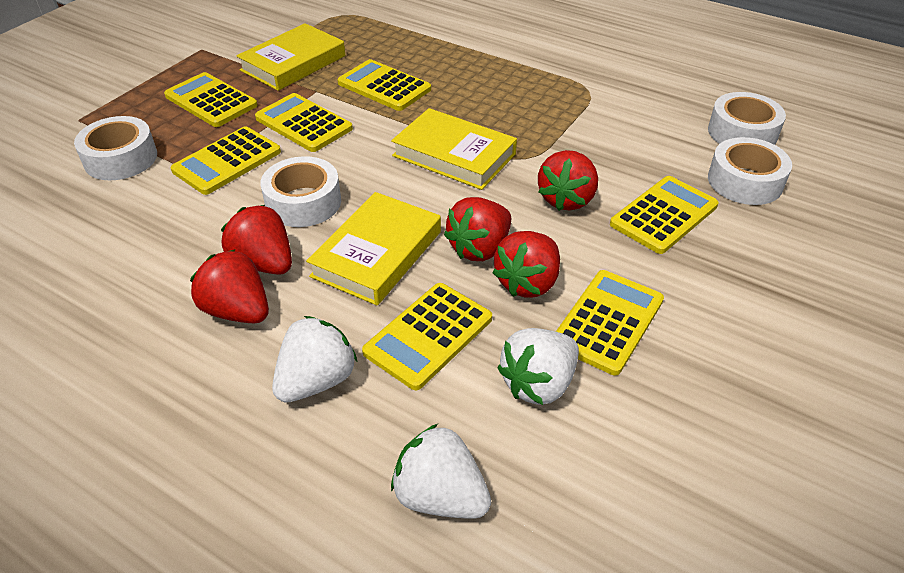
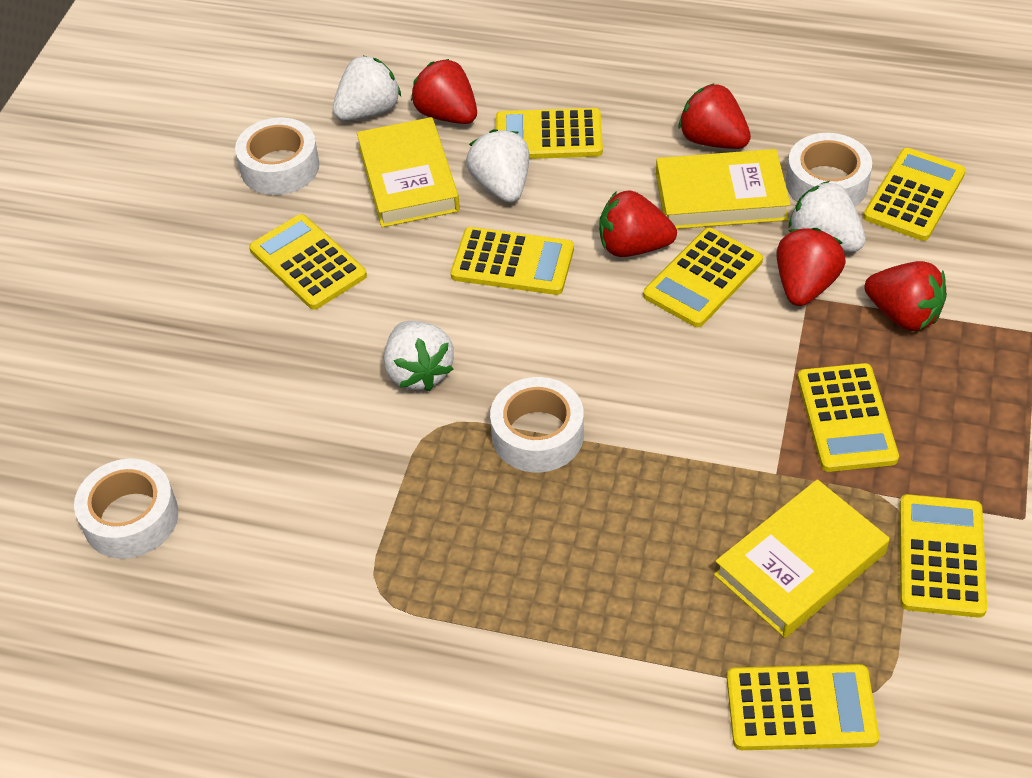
white strawberry: 3 -> 4
yellow calculator: 7 -> 8

